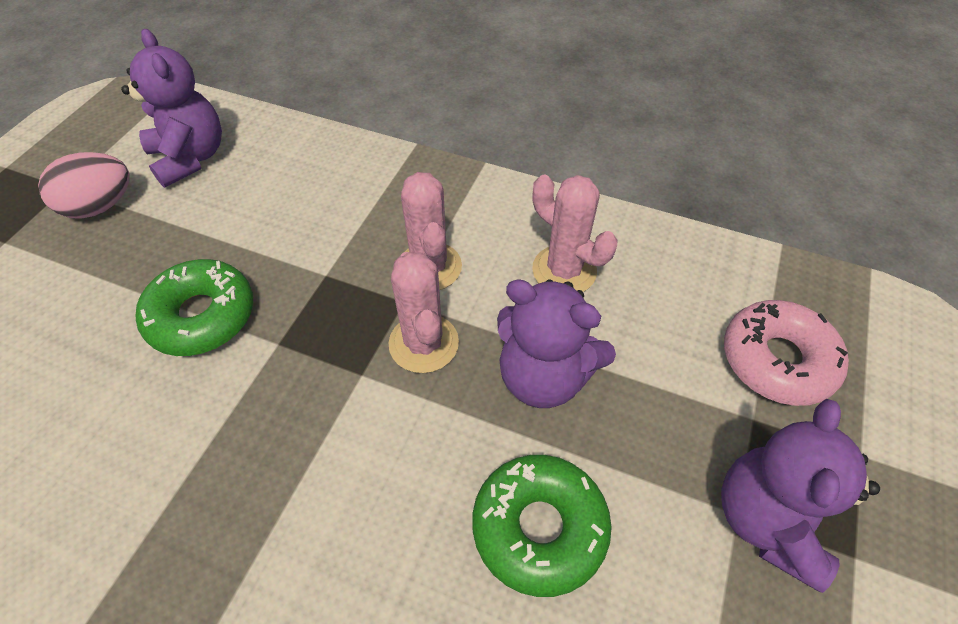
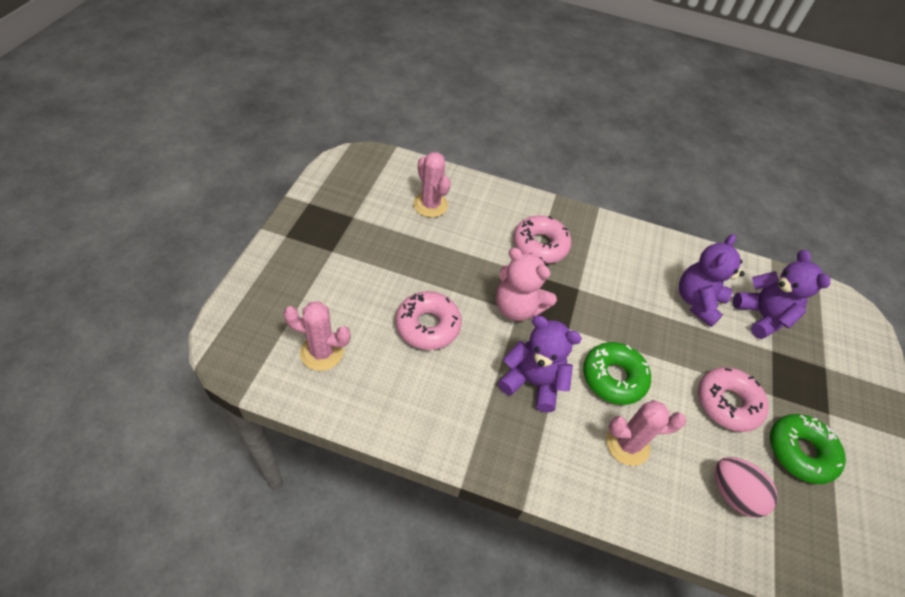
pink donut: 1 -> 3
pink teddy bear: 0 -> 1

